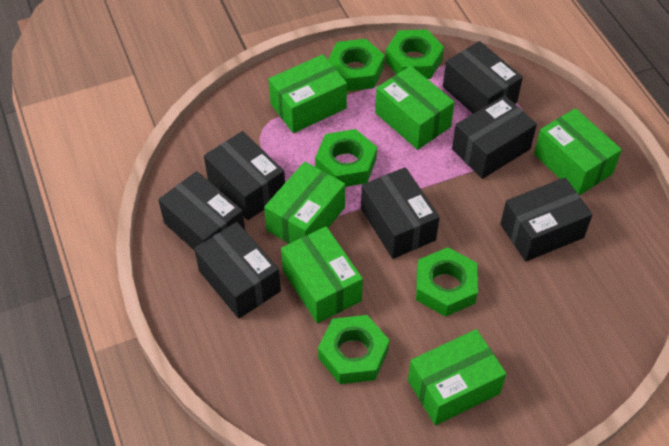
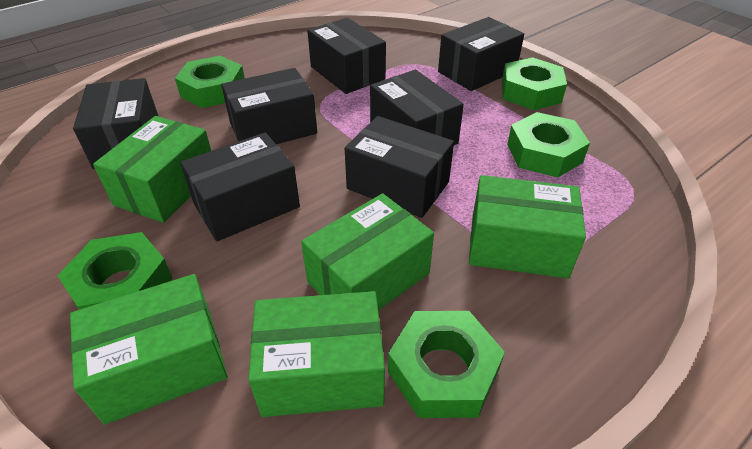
green box: 6 -> 5

